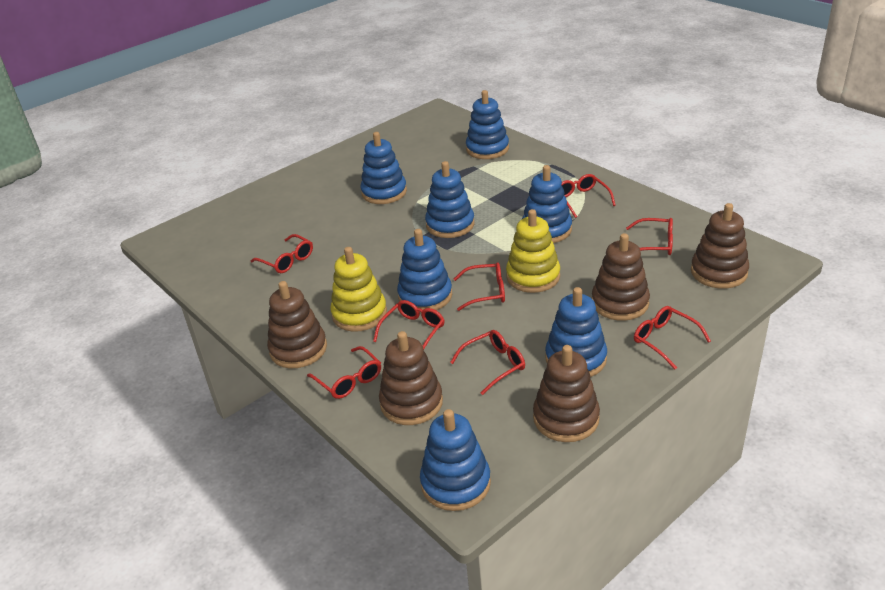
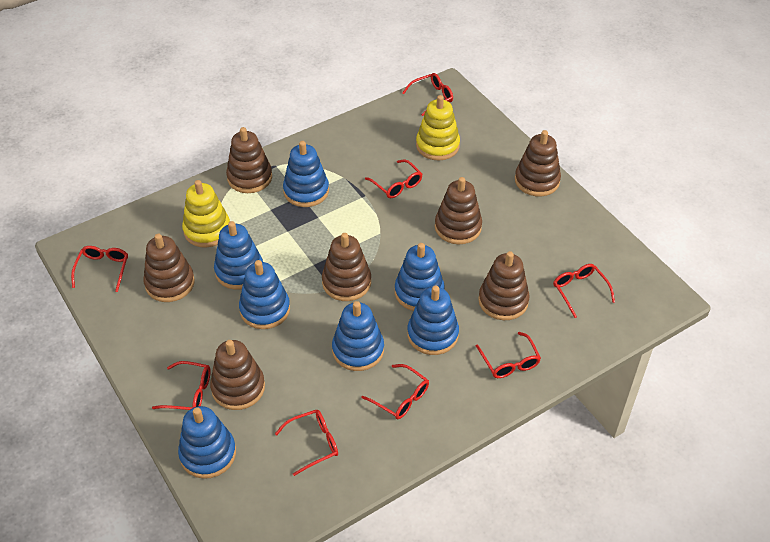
brown stacking toy: 5 -> 7

